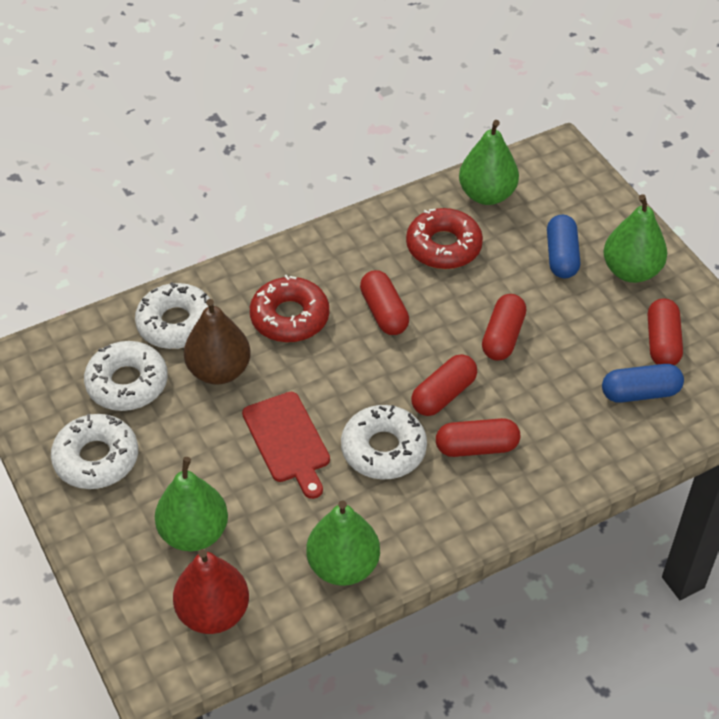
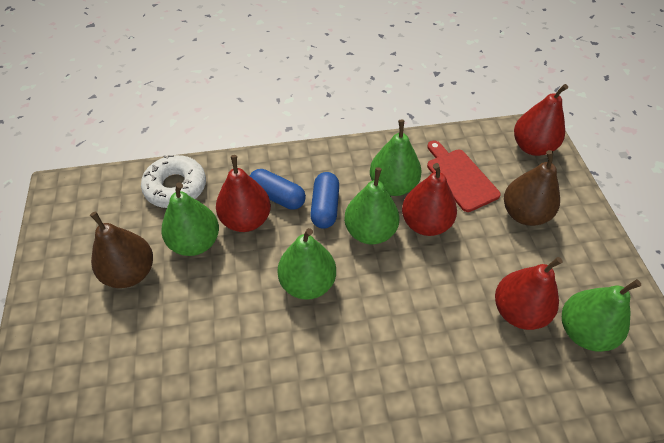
brown pear: 1 -> 2
green pear: 4 -> 5
red capsule: 5 -> 0
red donut: 2 -> 0
red pear: 1 -> 4
white donut: 4 -> 1

